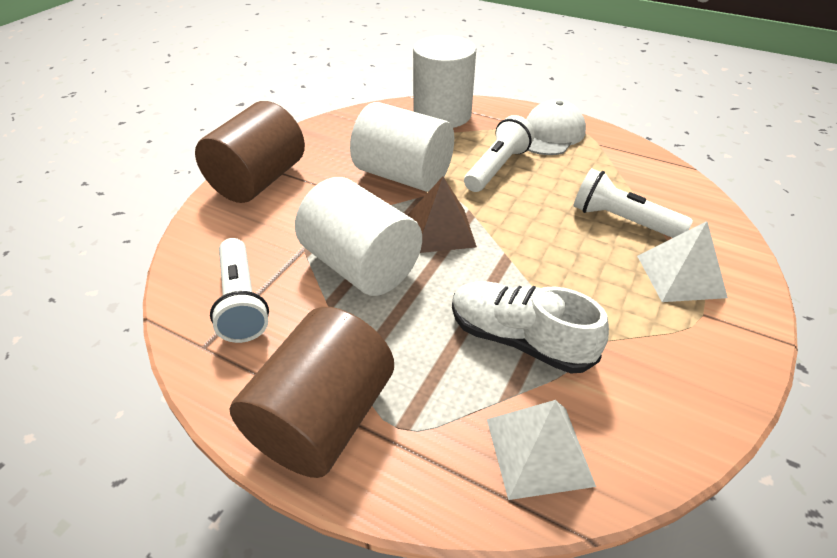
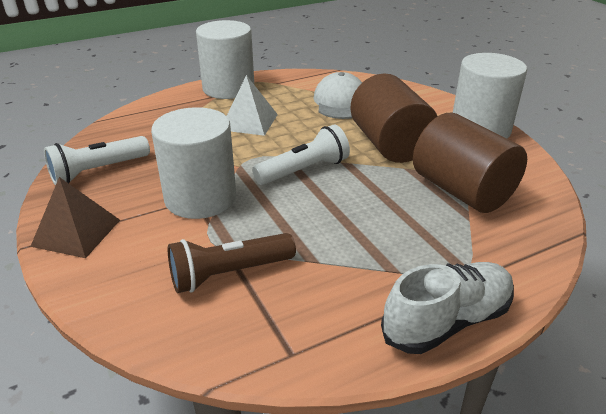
brown flashlight: 0 -> 1
white flashlight: 3 -> 2
white pyramid: 2 -> 1

